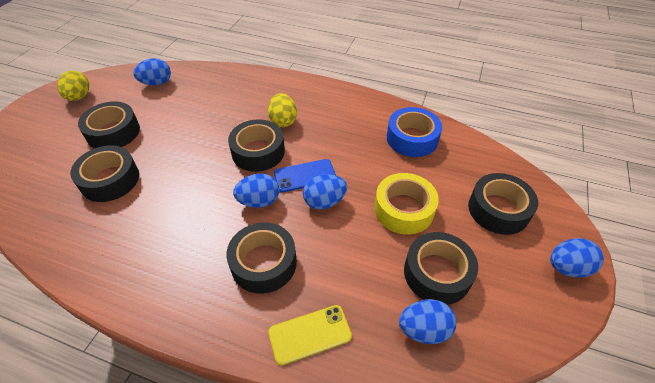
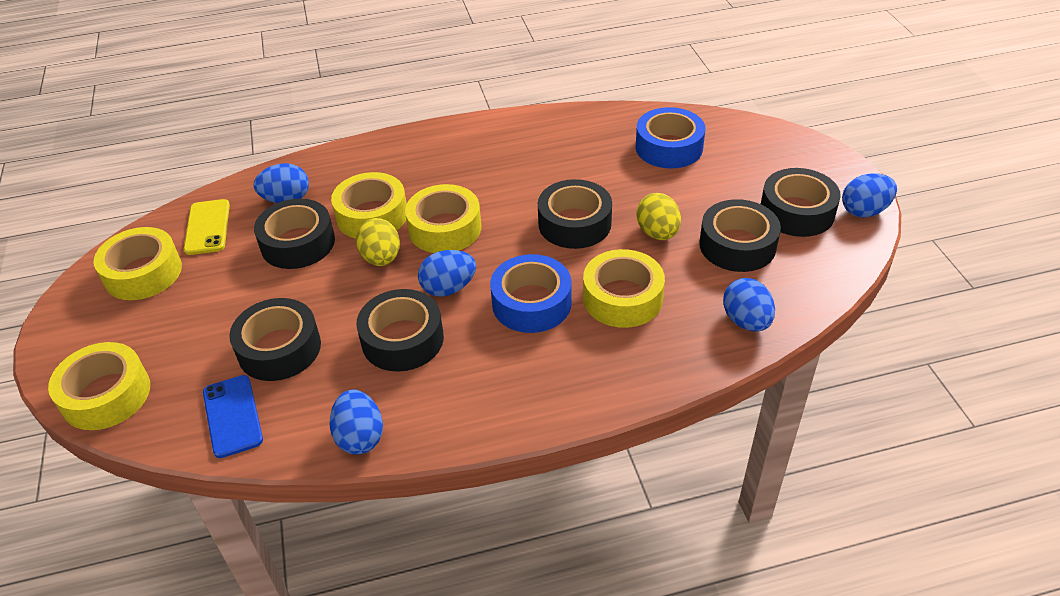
blue tape: 1 -> 2
yellow tape: 1 -> 5

